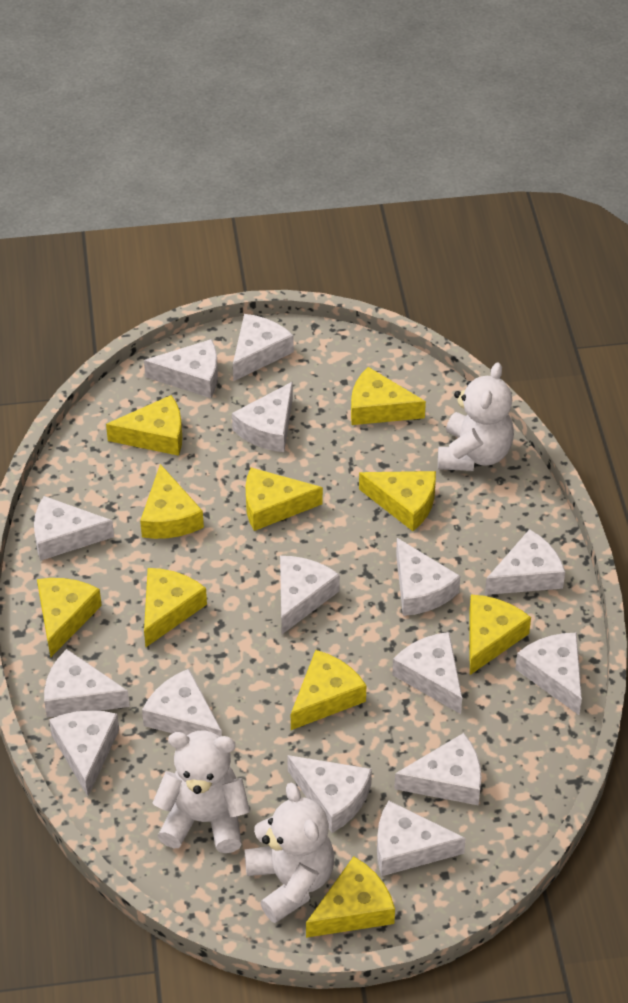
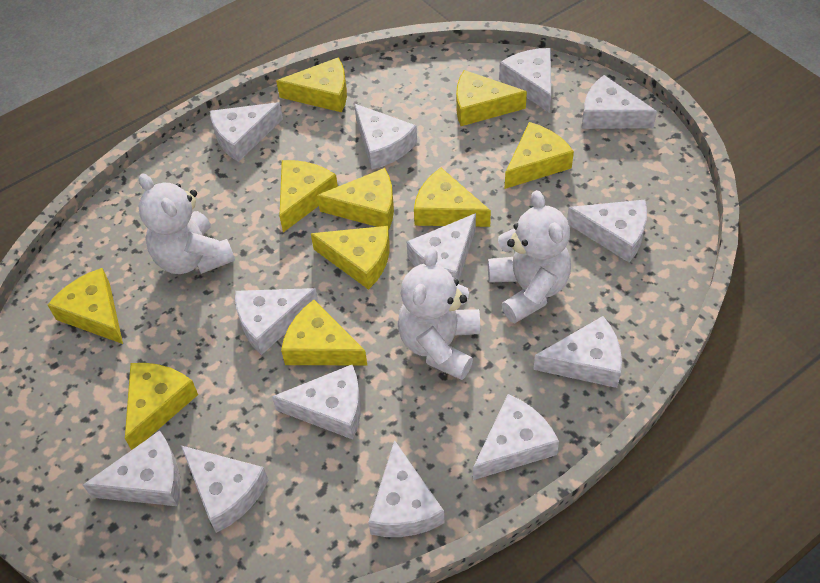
white cheese: 15 -> 13

